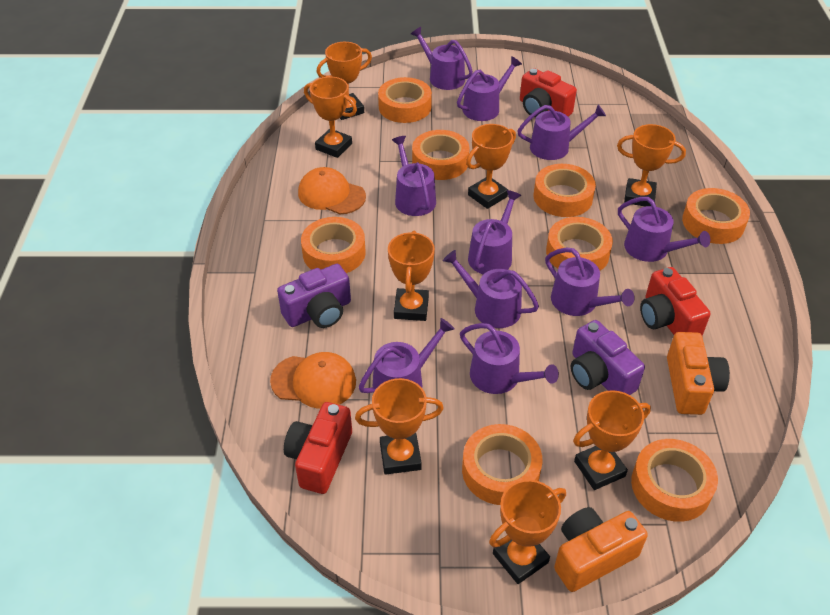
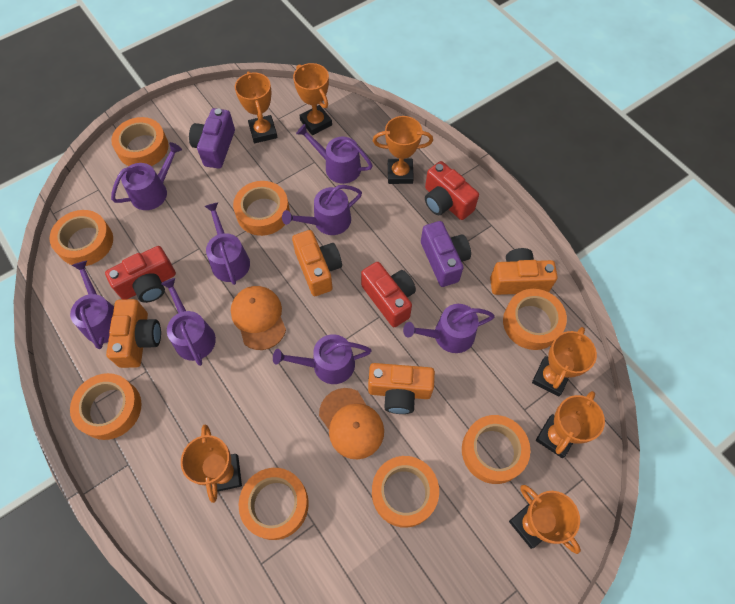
orange camera: 2 -> 4
orange trophy: 8 -> 7
purple watering can: 10 -> 8

